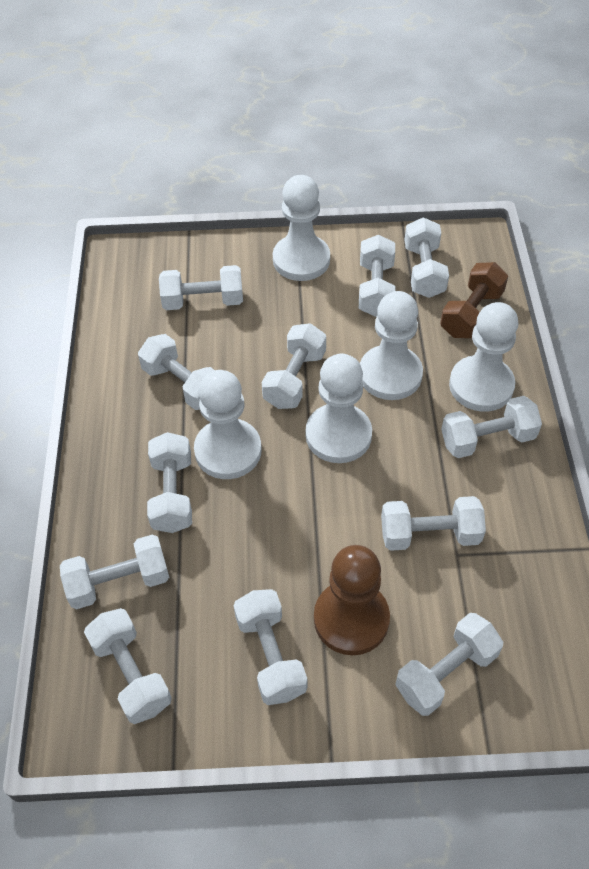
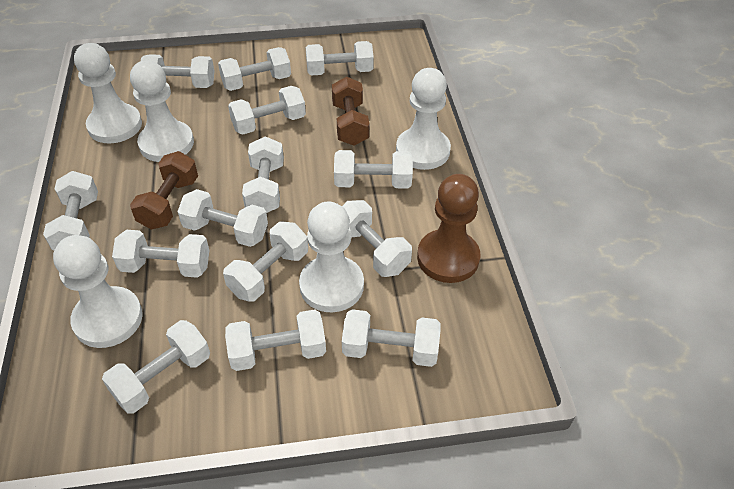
brown dumbbell: 1 -> 2
white dumbbell: 12 -> 14

